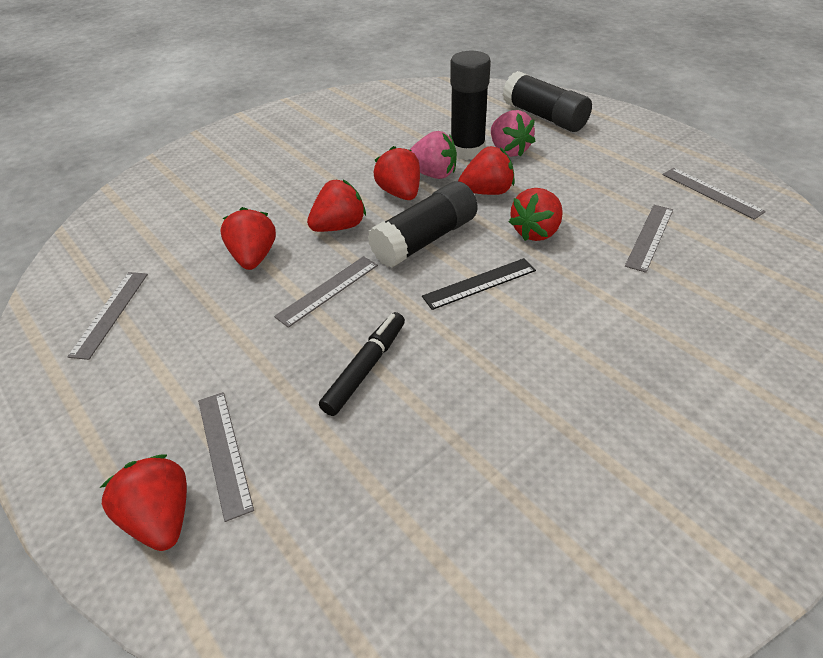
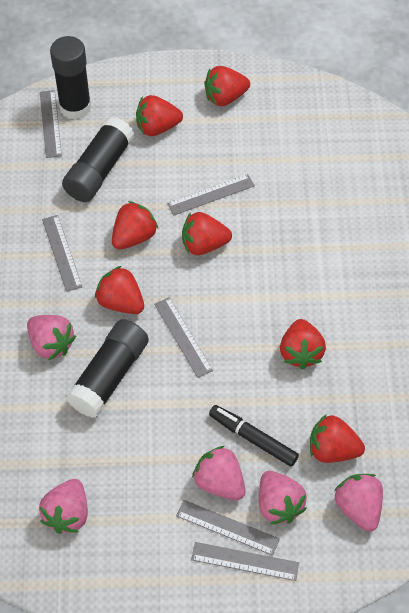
black ruler: 1 -> 0
grey ruler: 5 -> 6
pink strawberry: 2 -> 5
red strawberry: 6 -> 7

